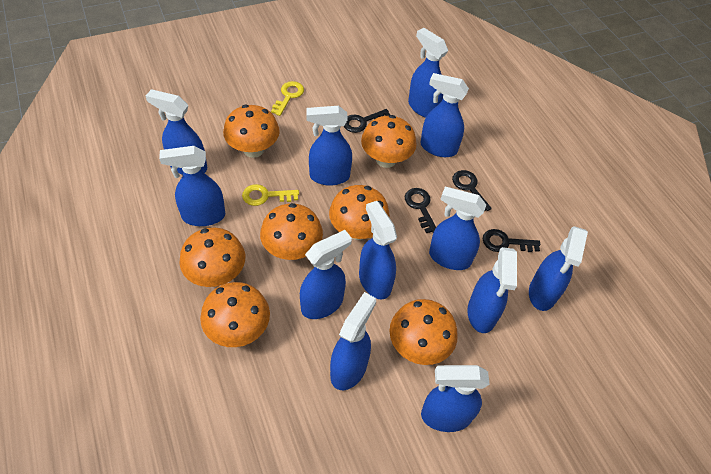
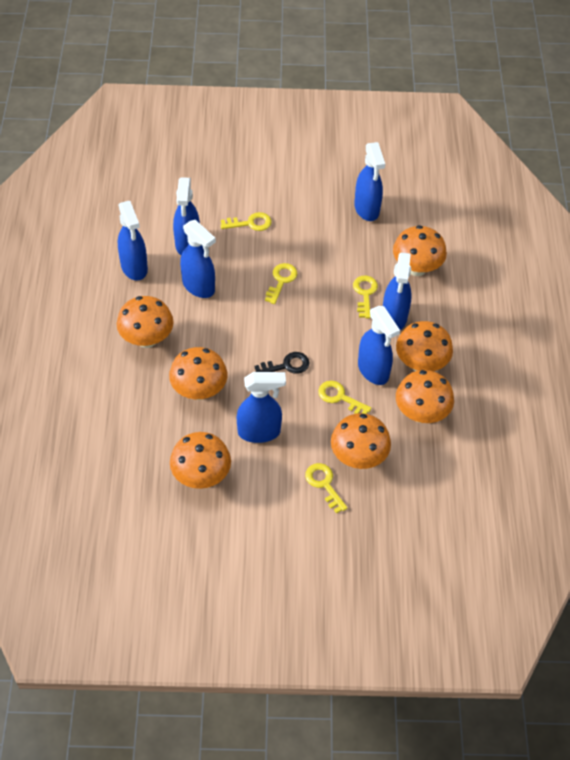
black key: 4 -> 1
blue spray bottle: 12 -> 7
yellow key: 2 -> 5

